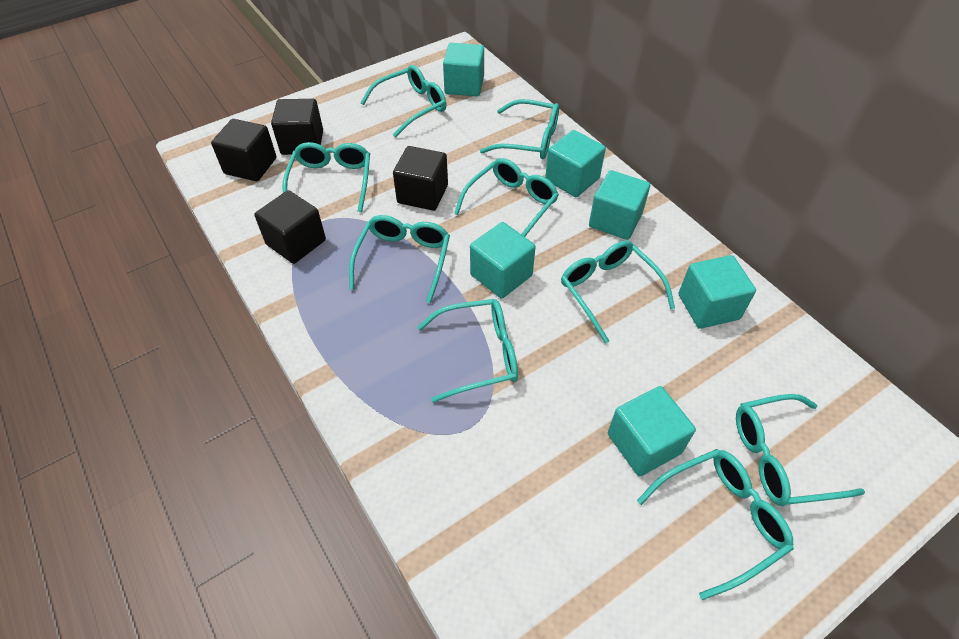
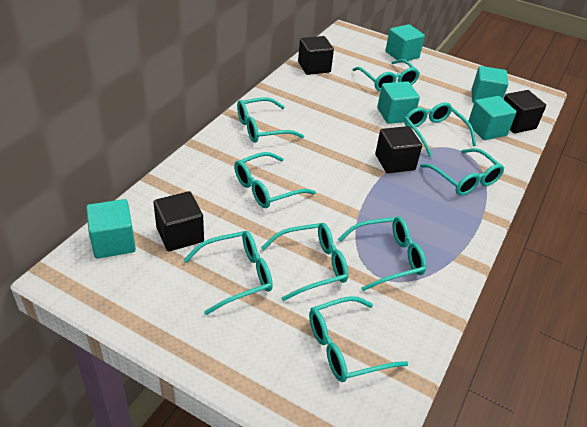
turquoise cube: 6 -> 5

